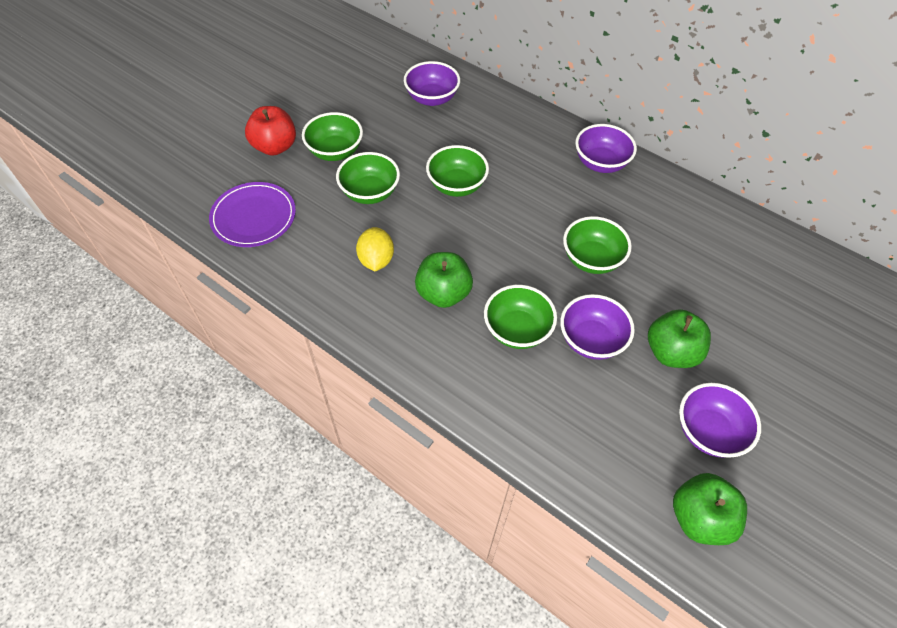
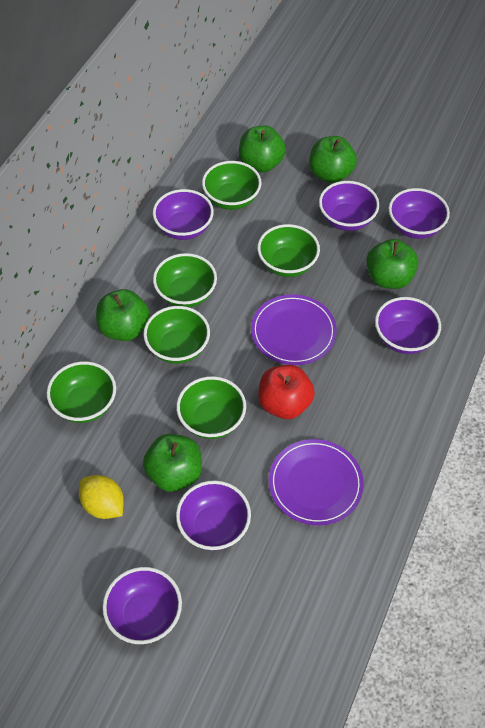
green apple: 3 -> 5
green bowl: 5 -> 6
purple bowl: 4 -> 6
purple plate: 1 -> 2

